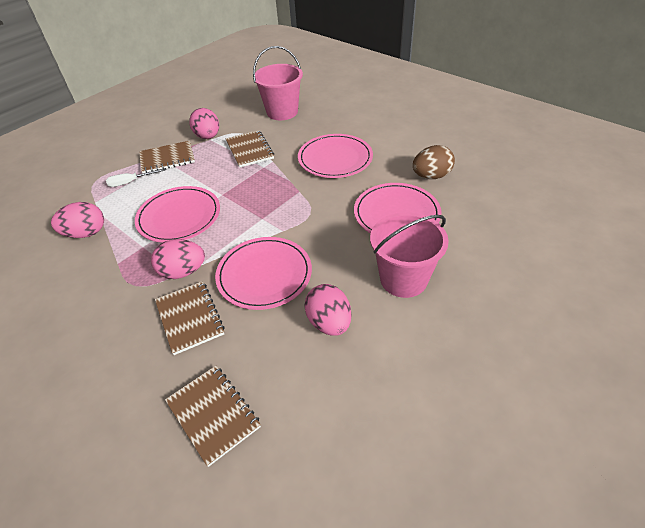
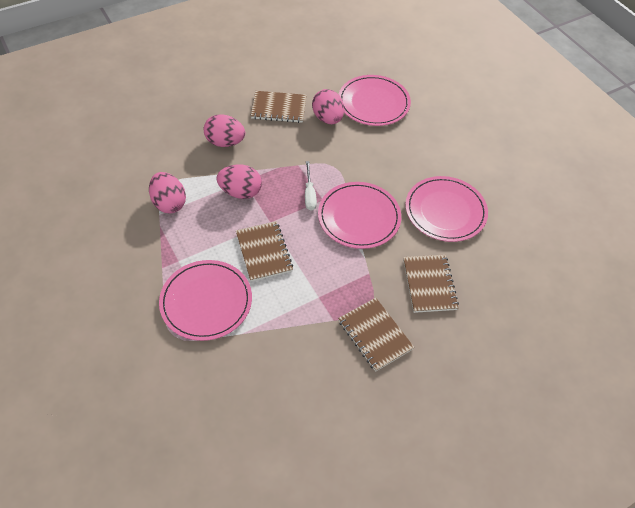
brown egg: 1 -> 0
pink bucket: 2 -> 0

